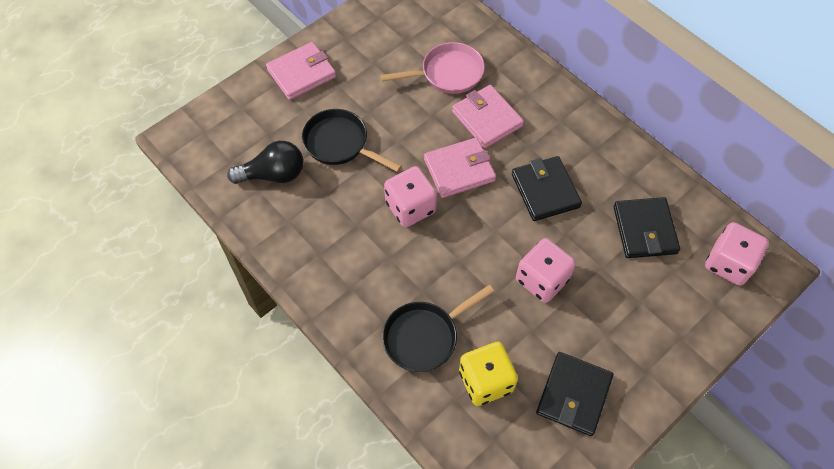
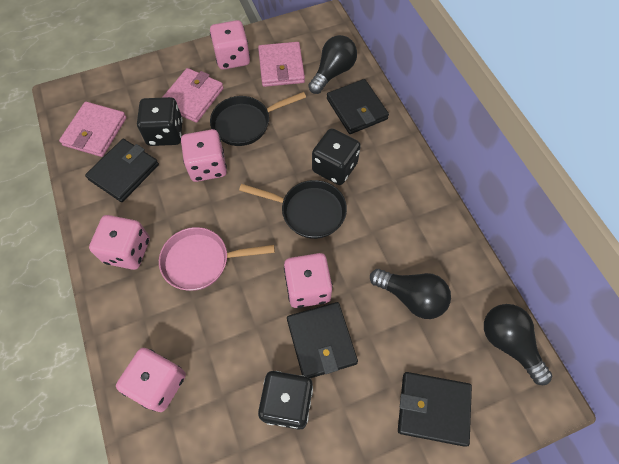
black dice: 0 -> 3
black light bulb: 1 -> 3
black wallet: 3 -> 4
pink dice: 3 -> 5
yellow dice: 1 -> 0

